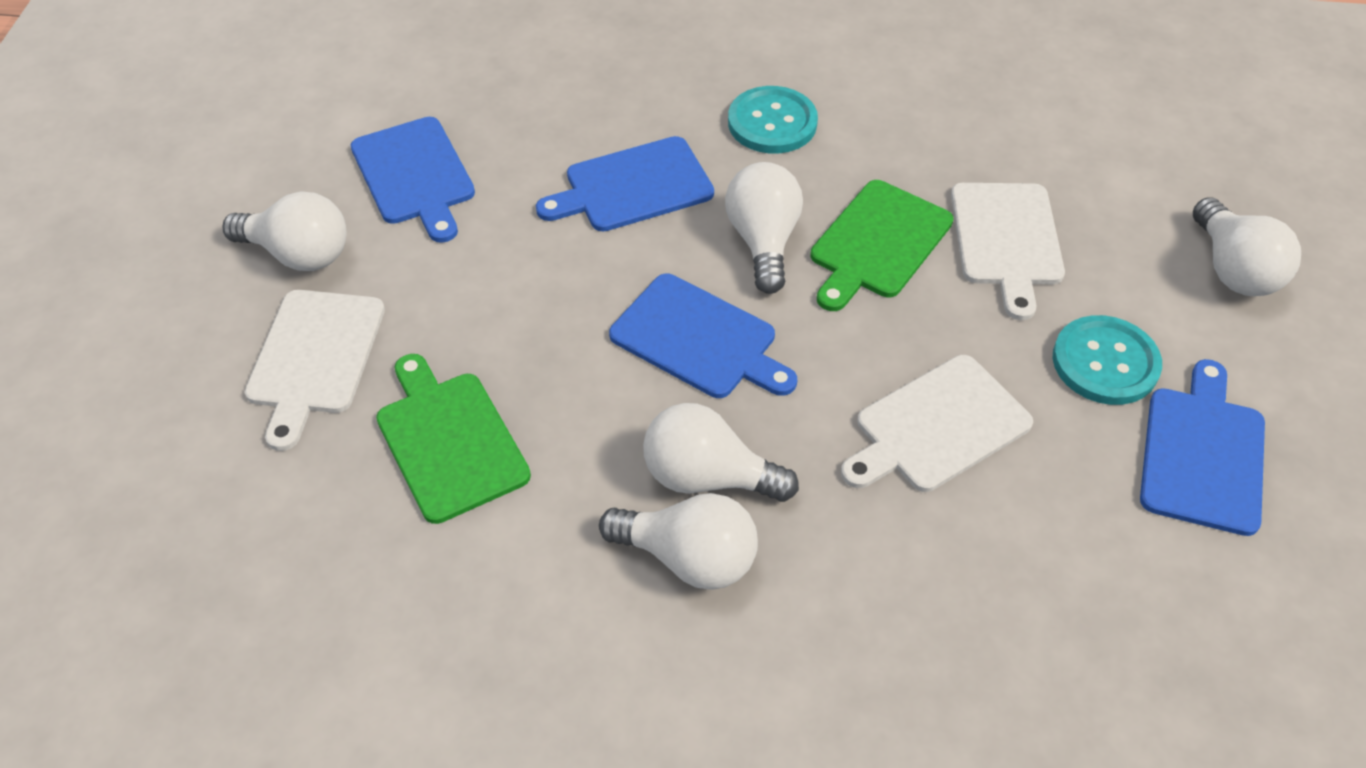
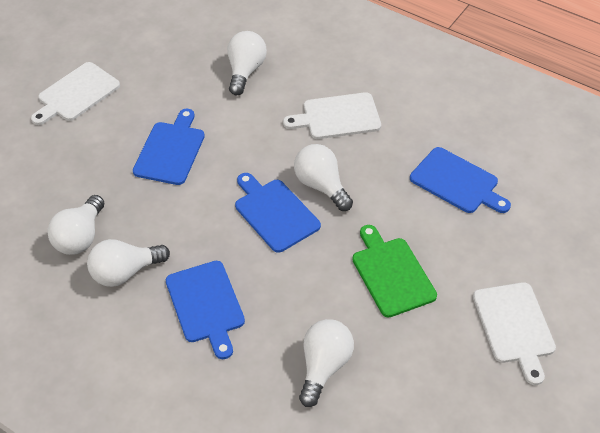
green cutting board: 2 -> 1
turquoise button: 2 -> 0

